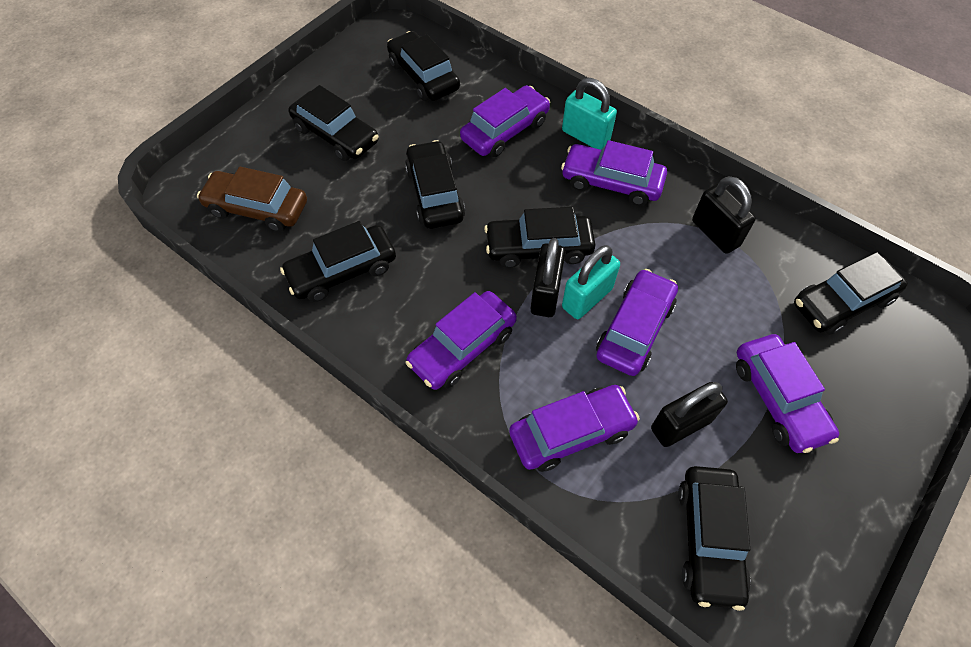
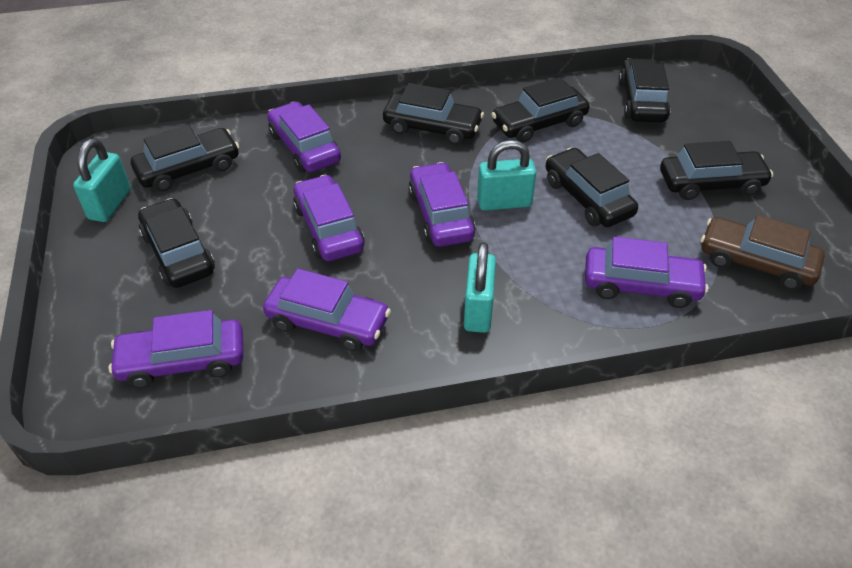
black padlock: 3 -> 0
turquoise padlock: 2 -> 3

